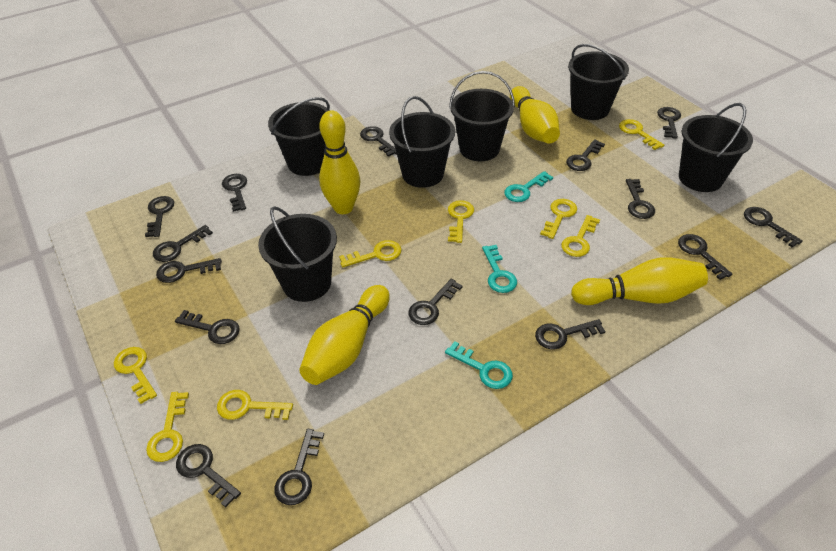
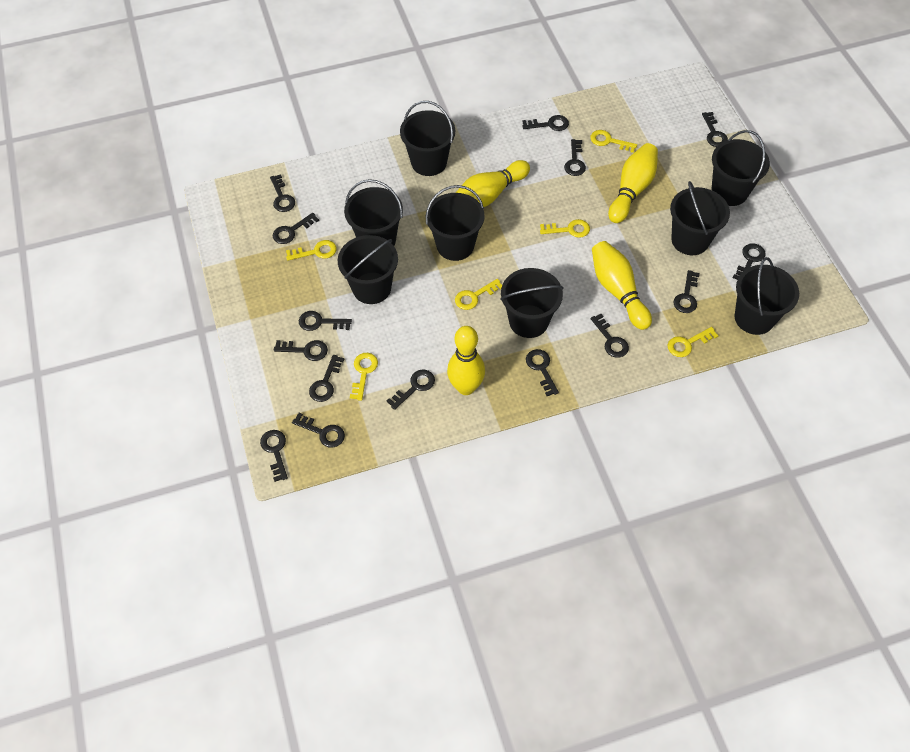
black bucket: 6 -> 8
turquoise key: 3 -> 0
yellow key: 8 -> 6

